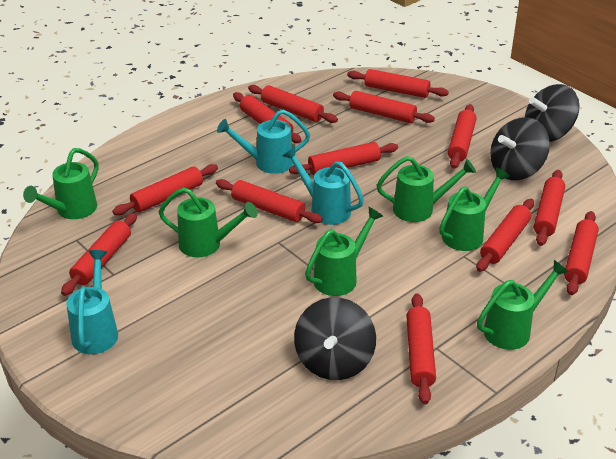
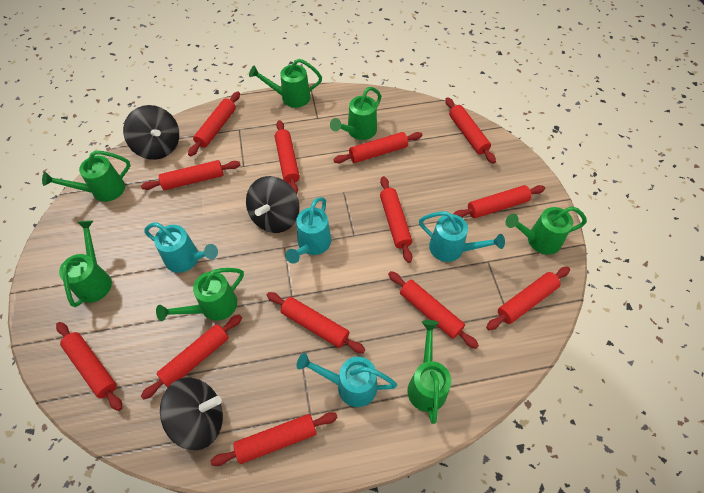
green watering can: 6 -> 7
turquoise watering can: 3 -> 4

